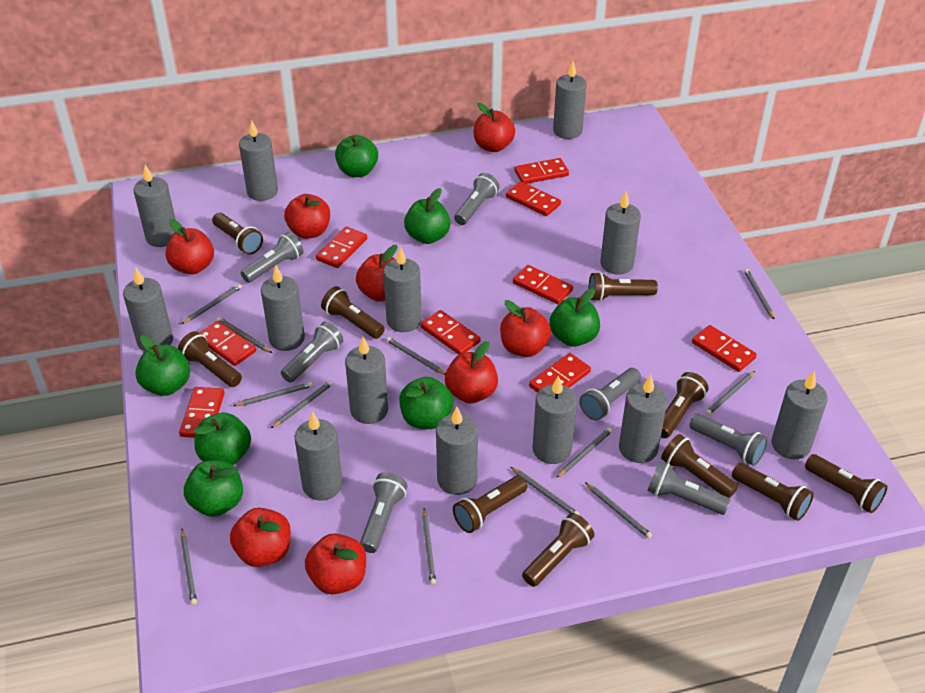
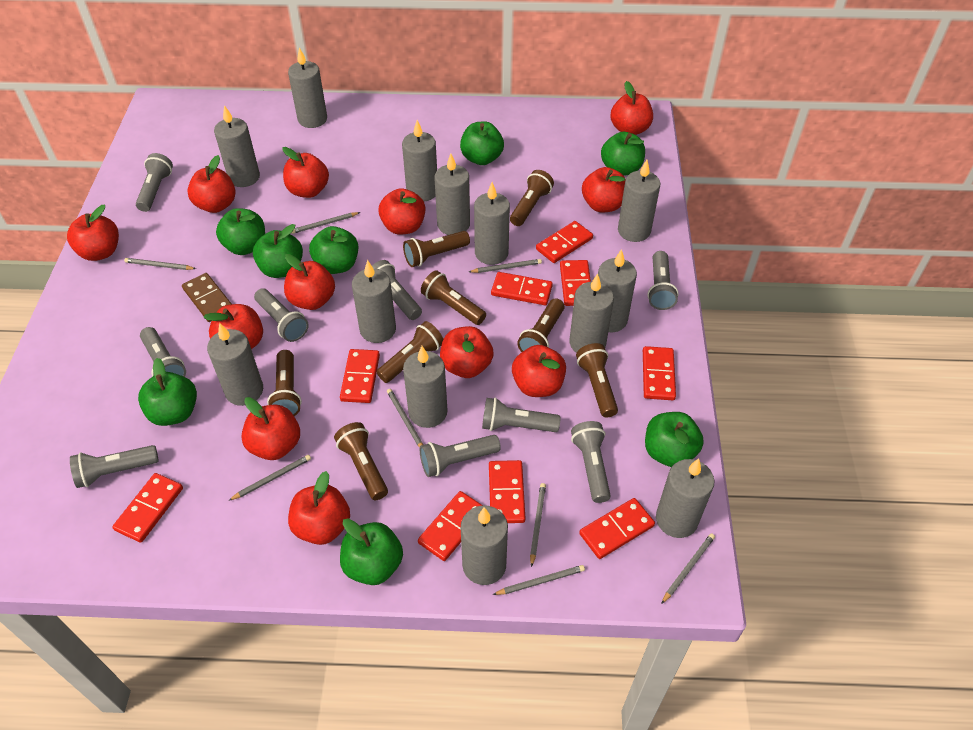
brown domino: 0 -> 1
brown flashlight: 10 -> 8
green apple: 7 -> 8
grey flashlight: 7 -> 9
grey pencil: 12 -> 8
red apple: 8 -> 12

